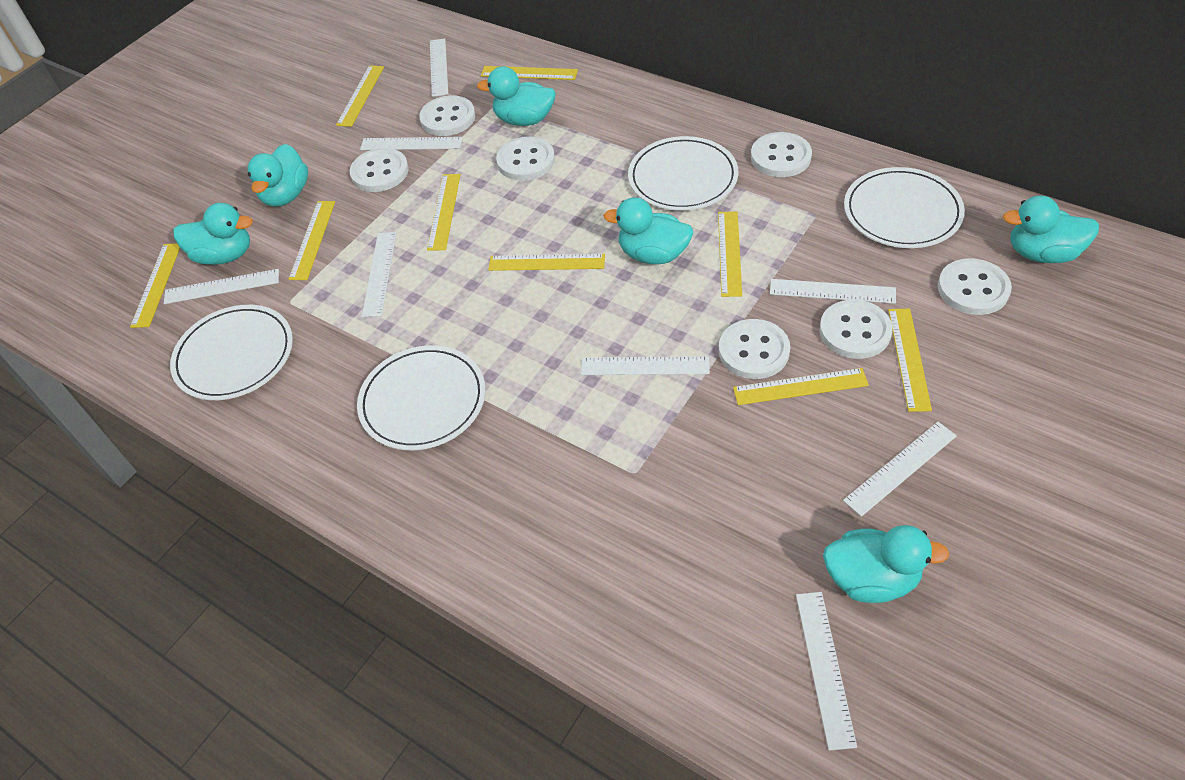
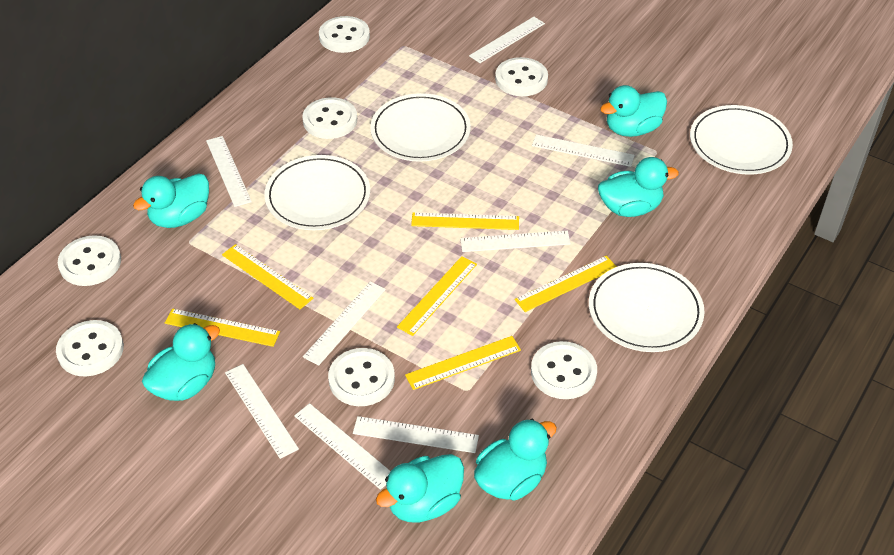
yellow ruler: 9 -> 6

